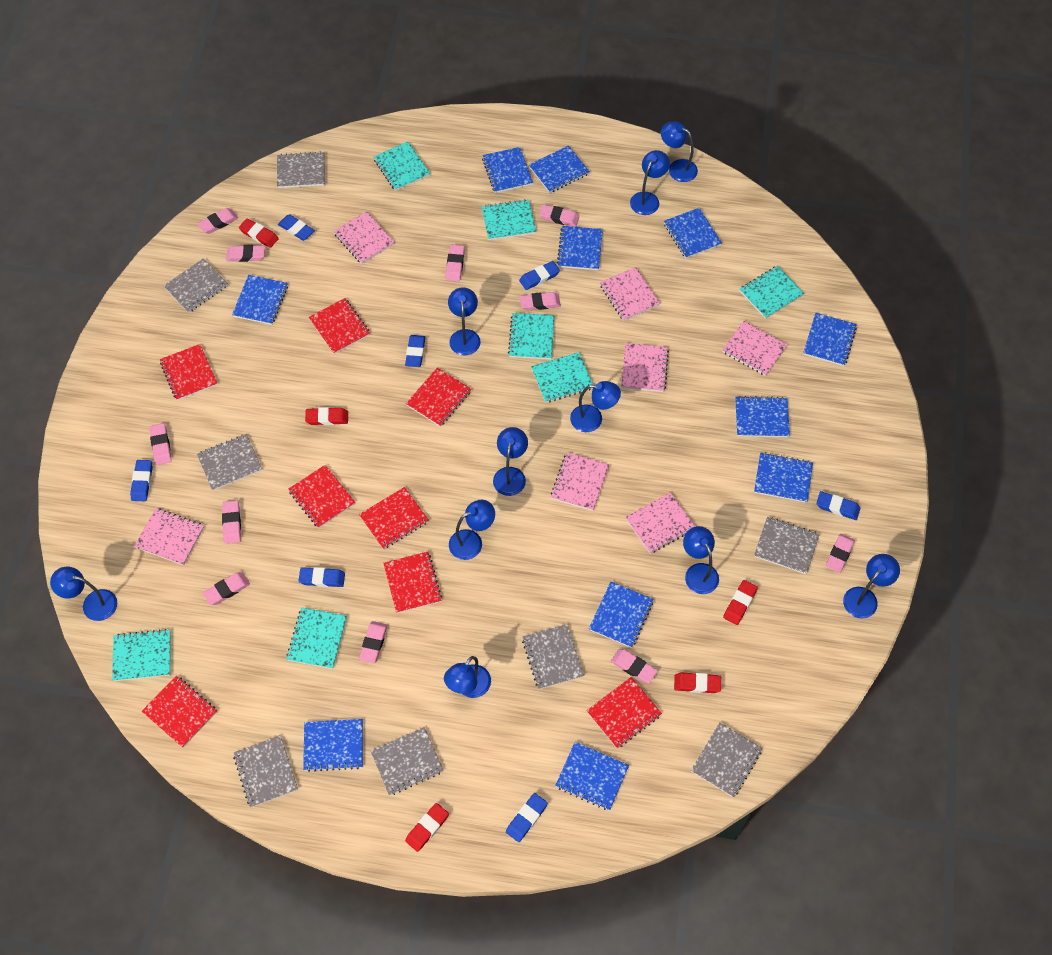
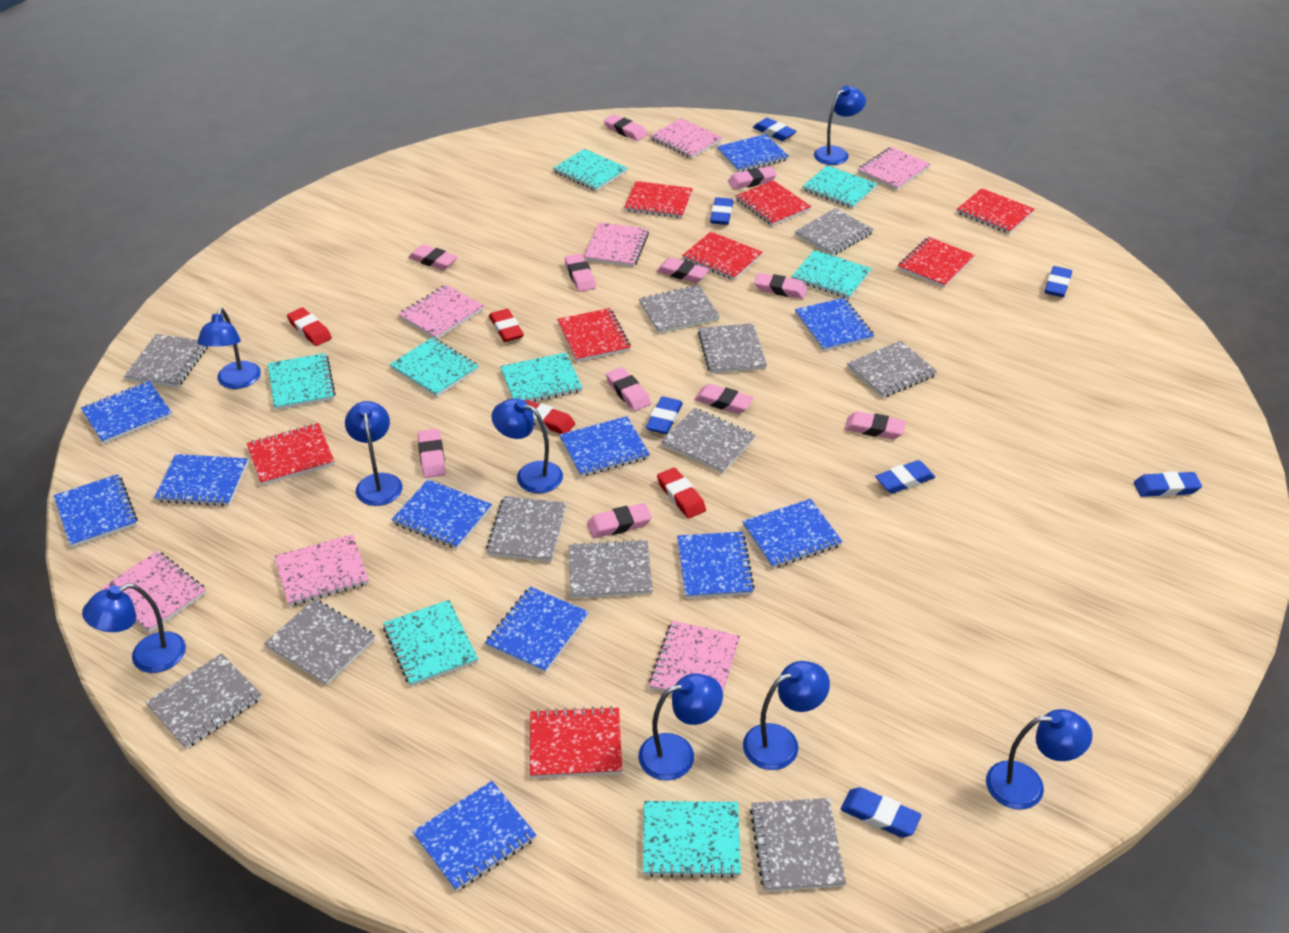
blue lamp: 10 -> 8
grey notebook: 8 -> 11
red eraser: 5 -> 4
turquoise notebook: 7 -> 8

